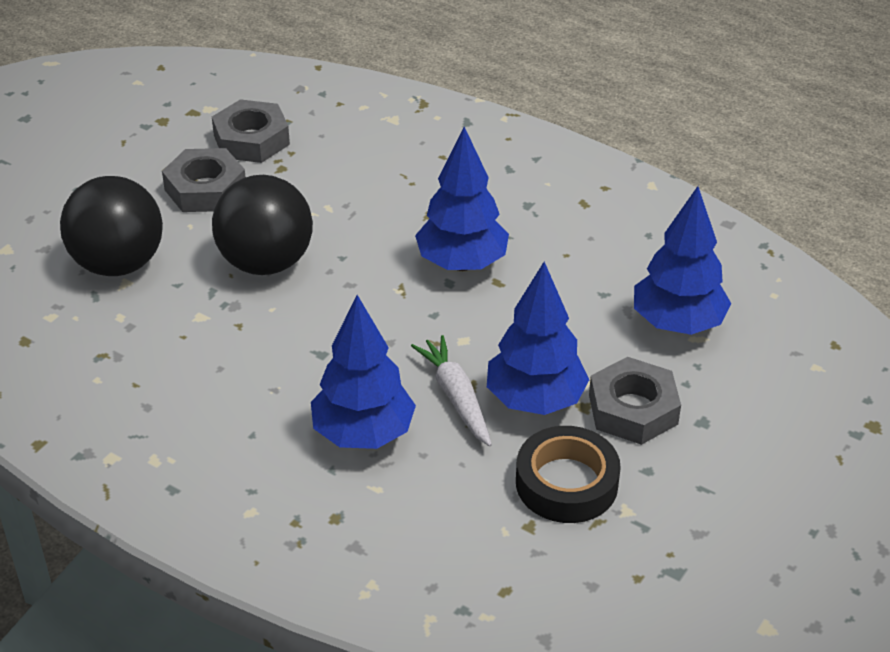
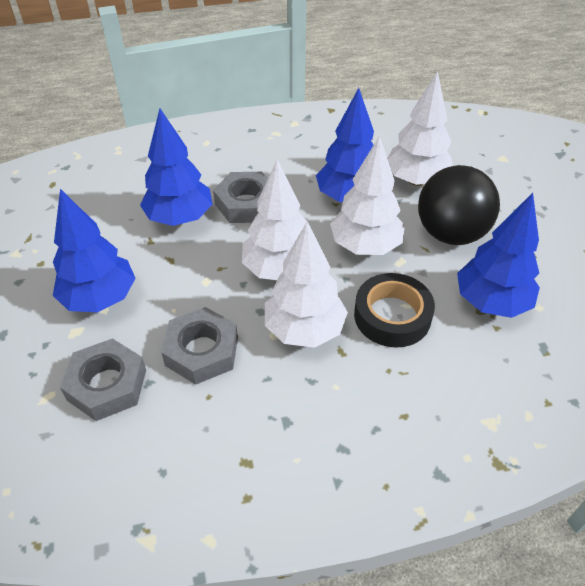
black ball: 2 -> 1
white carrot: 1 -> 0
white tree: 0 -> 4

